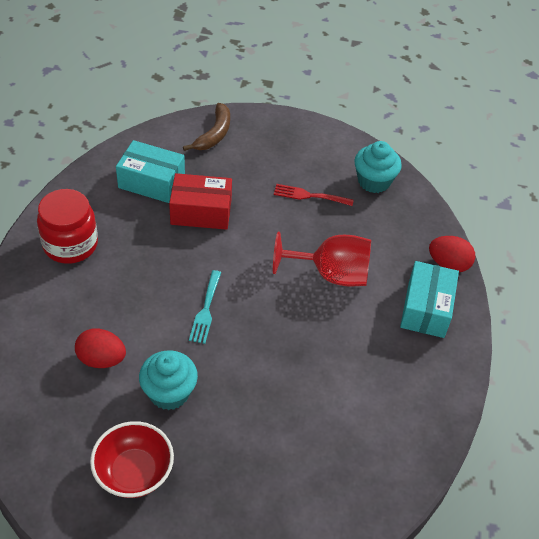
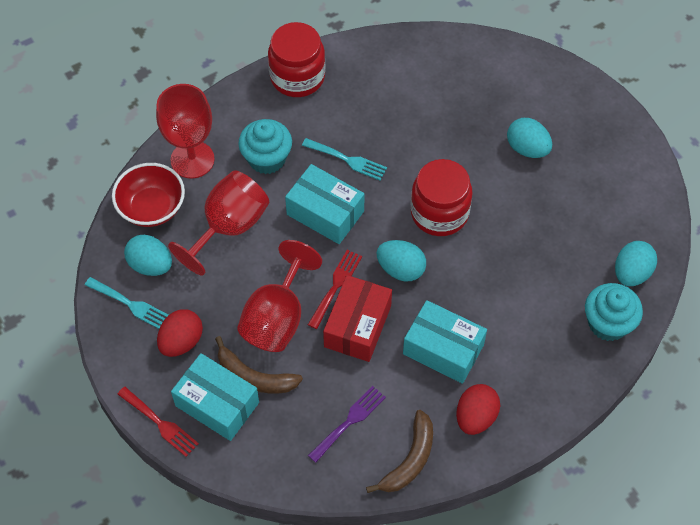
brown banana: 1 -> 2
purple fork: 0 -> 1
red fork: 1 -> 2
red goblet: 1 -> 3
red jar: 1 -> 2
turquoise box: 2 -> 3
turquoise egg: 0 -> 4
turquoise fork: 1 -> 2

